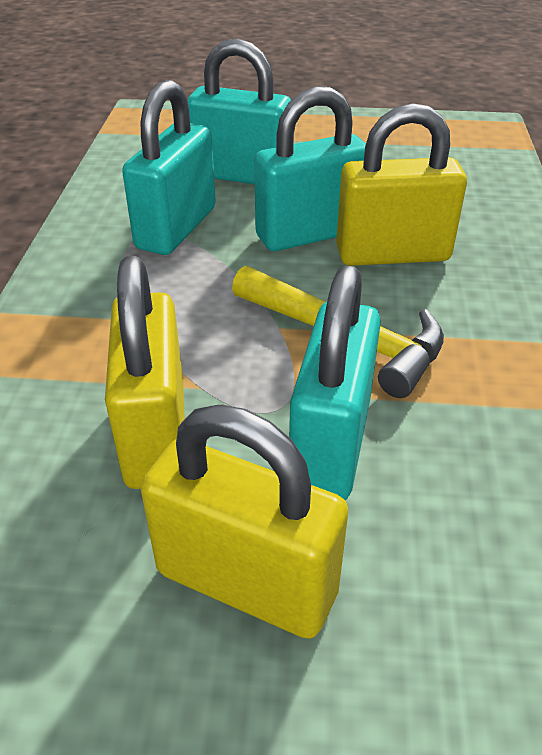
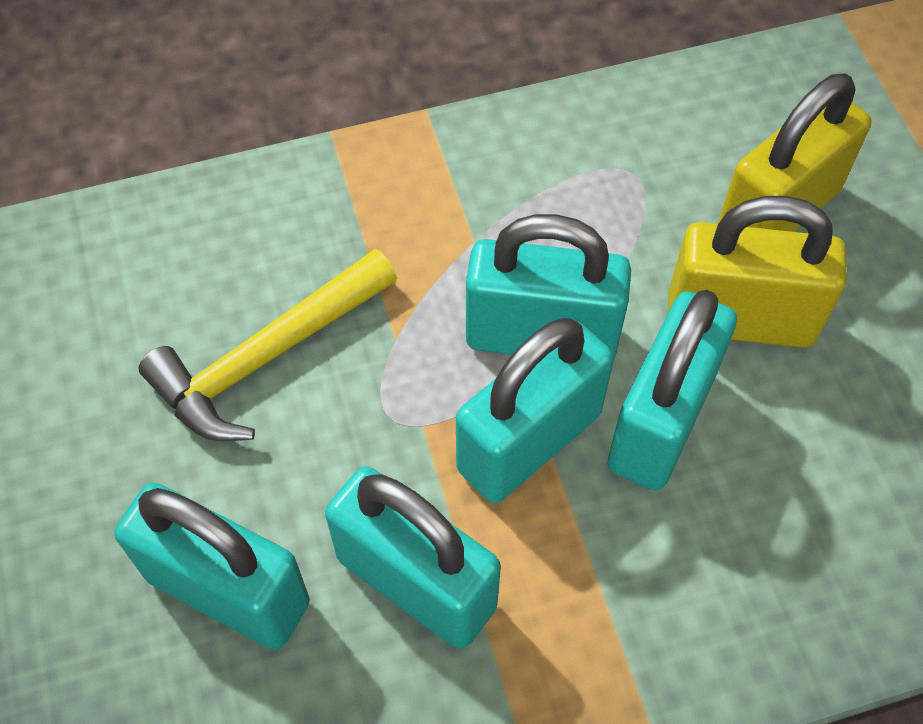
turquoise padlock: 4 -> 5
yellow padlock: 3 -> 2

